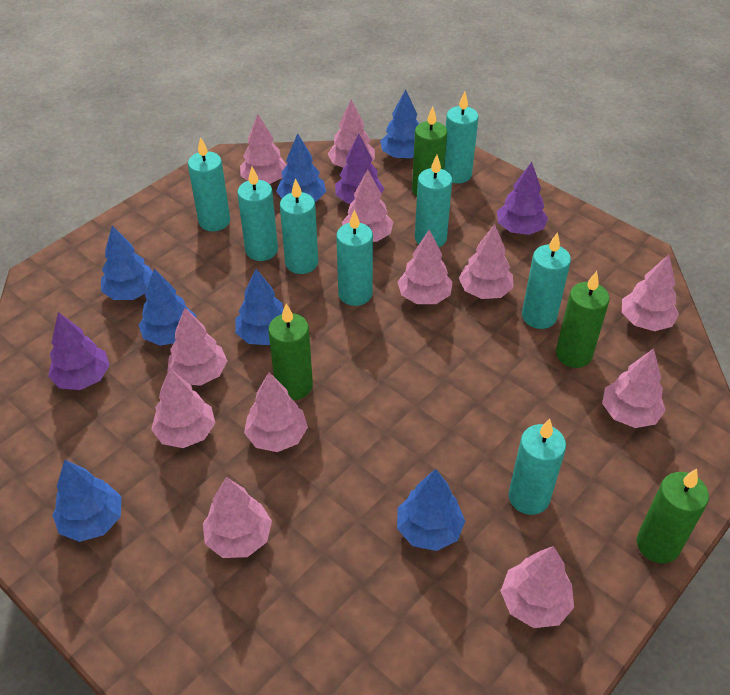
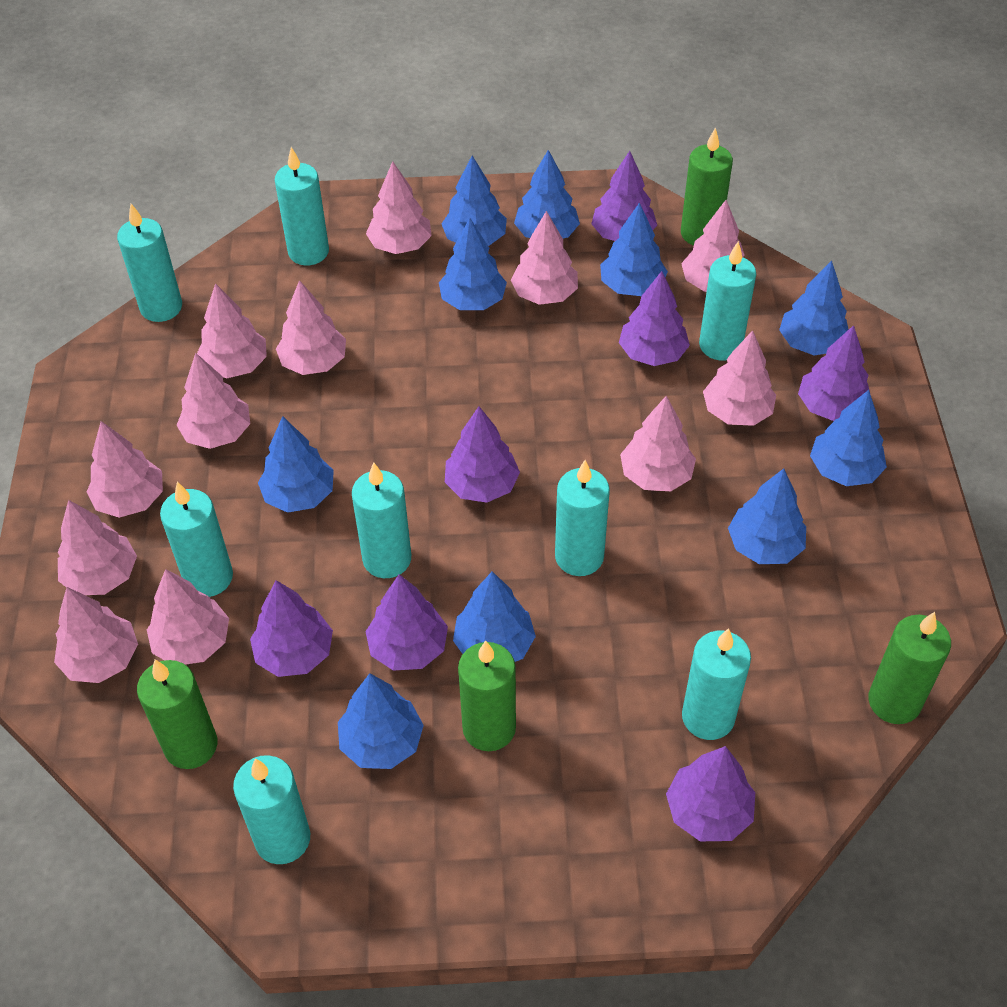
blue tree: 7 -> 10
purple tree: 3 -> 7

